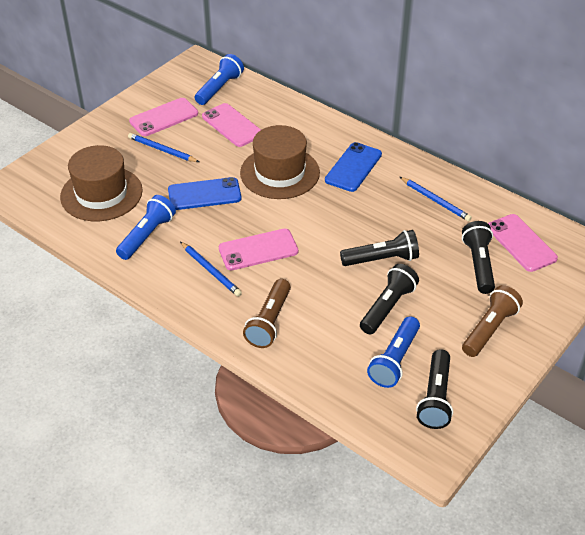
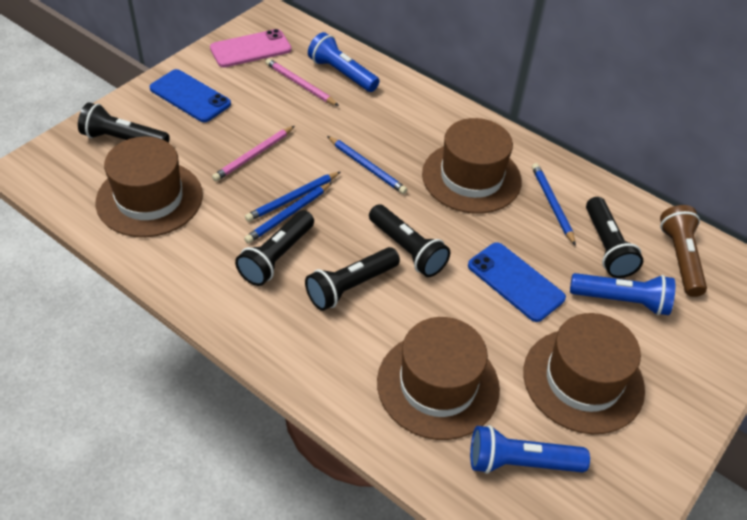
black flashlight: 4 -> 5
blue pencil: 3 -> 4
brown flashlight: 2 -> 1
brown hat: 2 -> 4
pink pencil: 0 -> 2
pink phone: 4 -> 1

